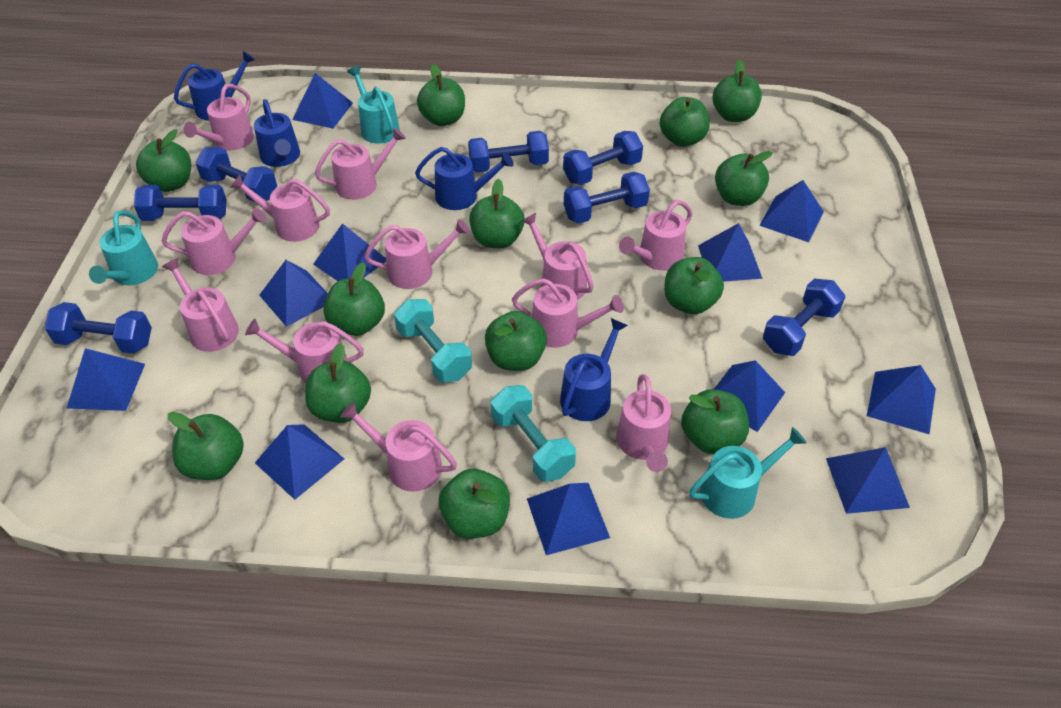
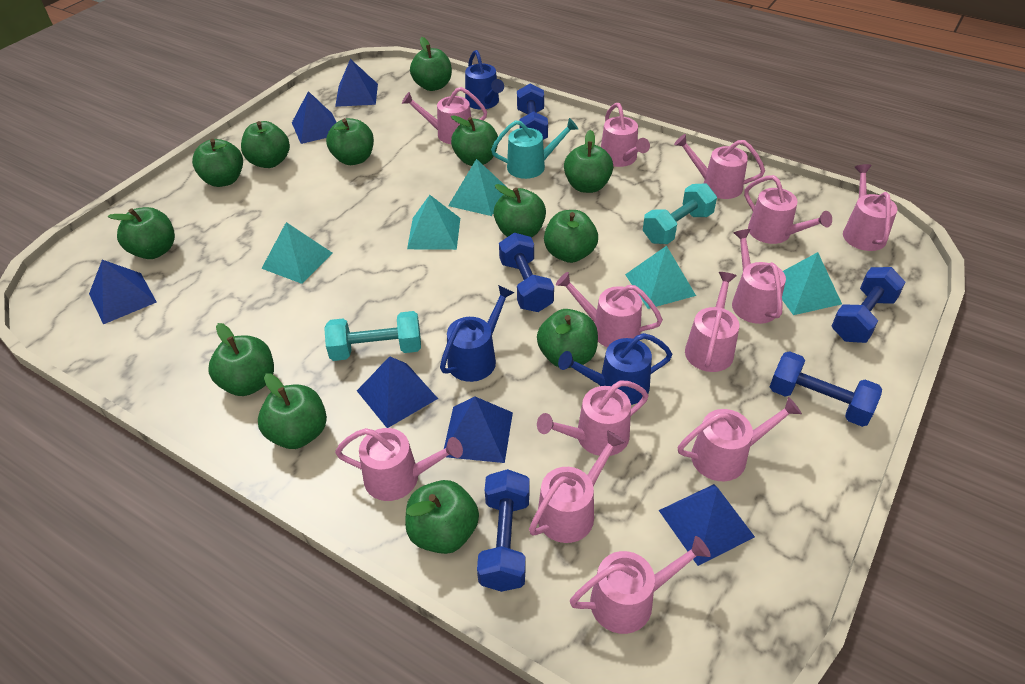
blue dumbbell: 7 -> 5
blue pyramid: 11 -> 6
blue watering can: 4 -> 3
pink watering can: 12 -> 13
turquoise pyramid: 0 -> 5
turquoise watering can: 3 -> 1

